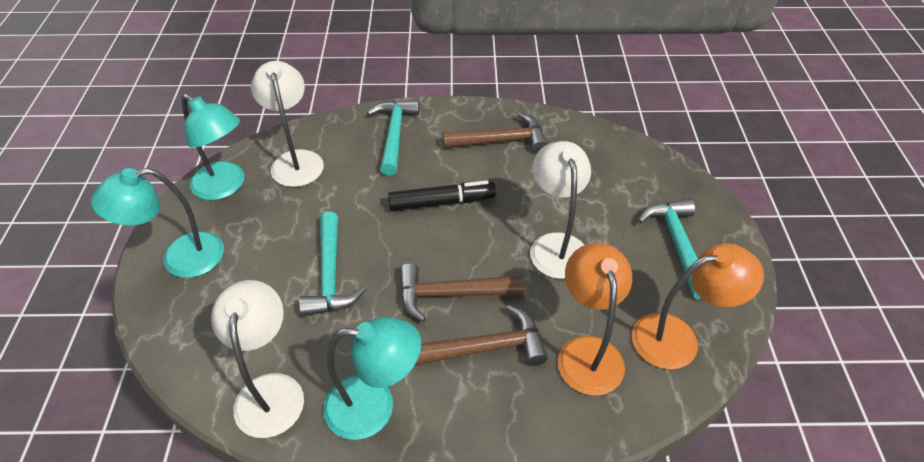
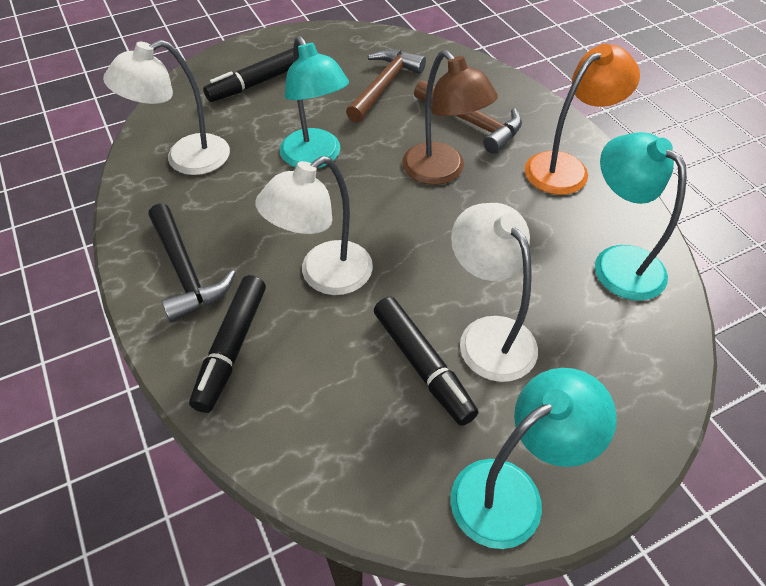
black hammer: 0 -> 1
black marker: 1 -> 3
brown hammer: 3 -> 2
brown lamp: 0 -> 1
orange lamp: 2 -> 1
turquoise hammer: 3 -> 0

